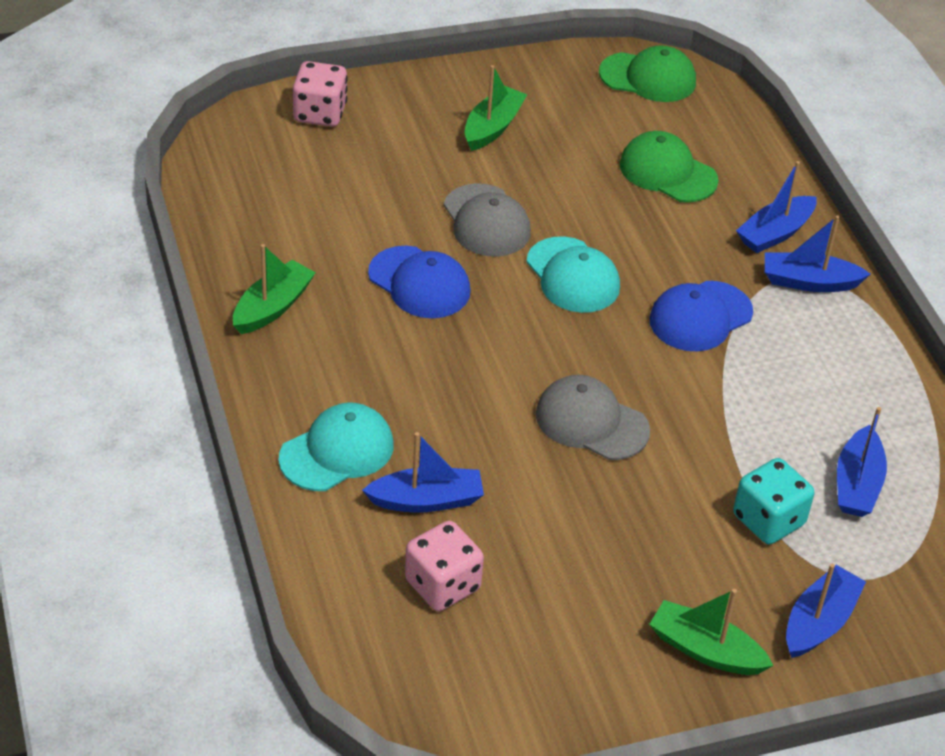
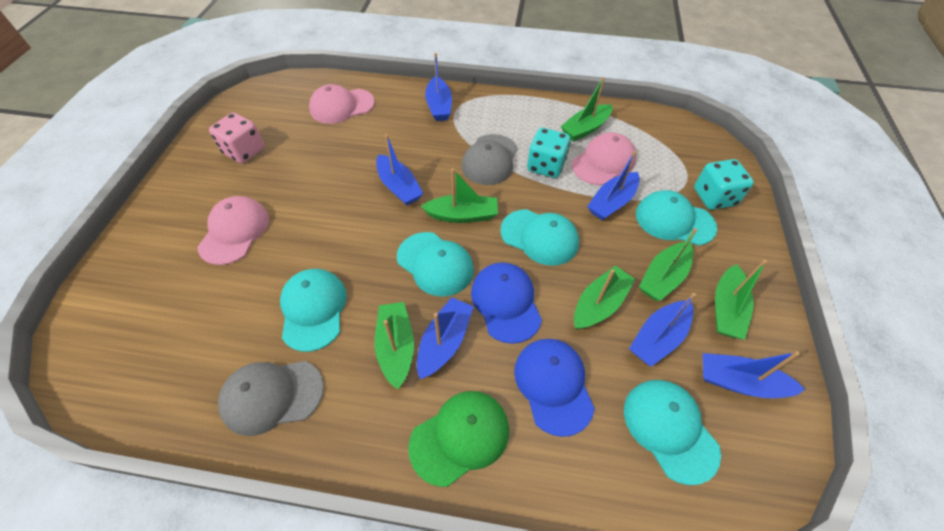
blue boat: 5 -> 6
green boat: 3 -> 6
green cap: 2 -> 1
pink cap: 0 -> 3
pink dice: 2 -> 1
turquoise cap: 2 -> 5
turquoise dice: 1 -> 2

